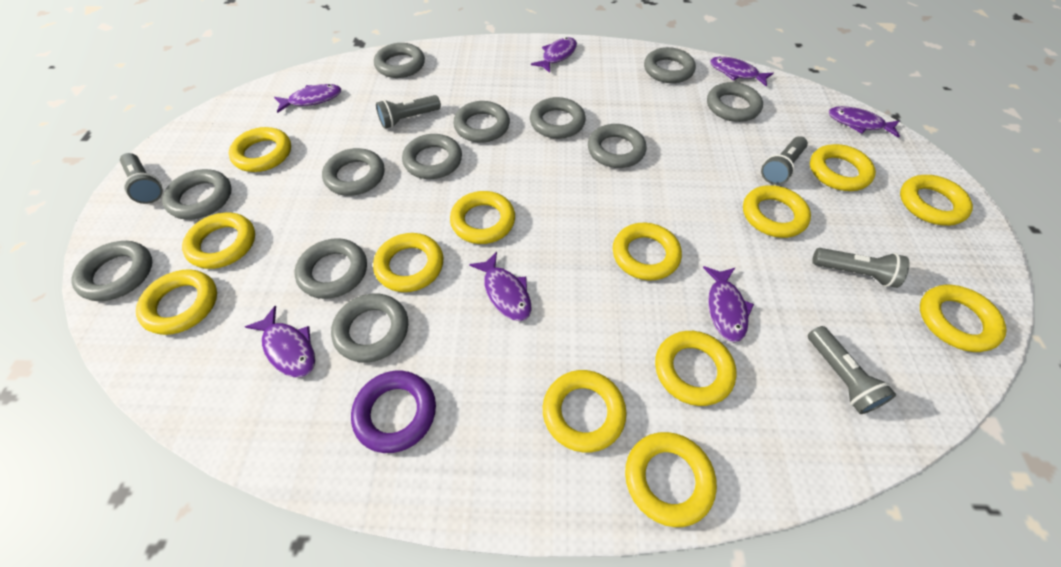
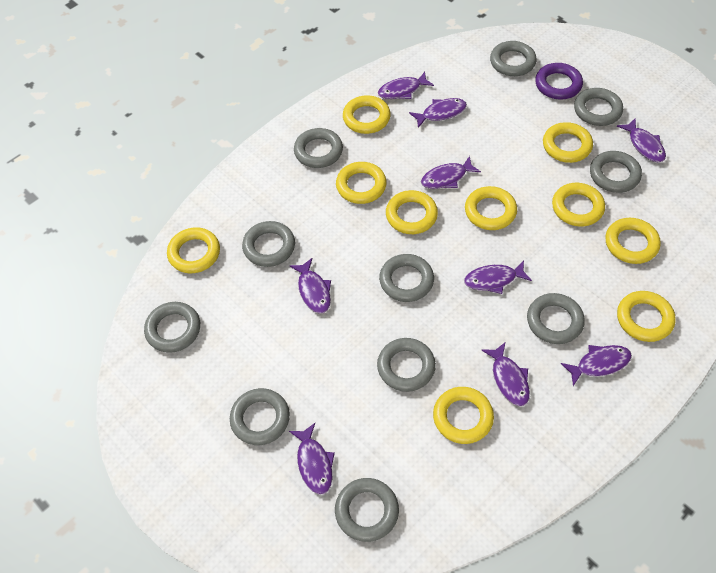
grey flashlight: 5 -> 0
grey ring: 12 -> 11
purple fish: 7 -> 9
yellow ring: 13 -> 10

